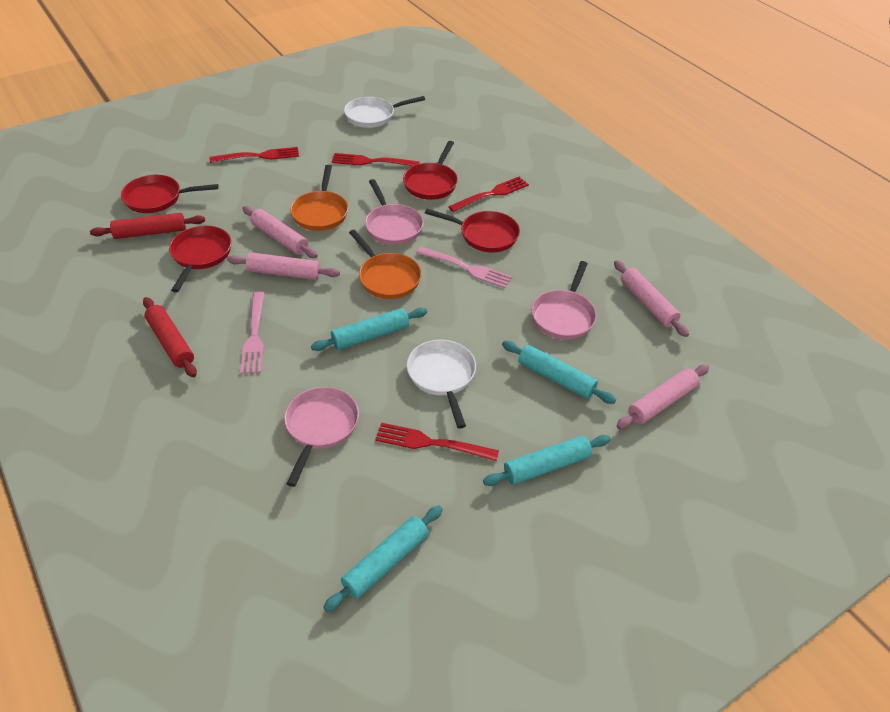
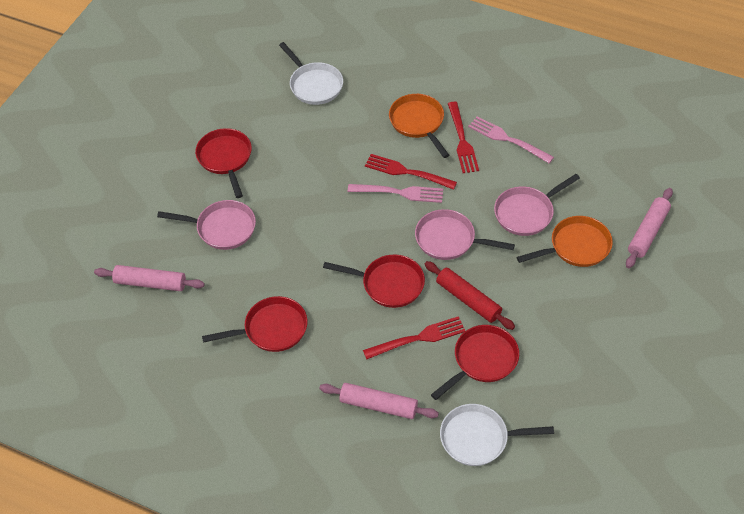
pink rolling pin: 4 -> 3
red fork: 4 -> 3
red rolling pin: 2 -> 1
turquoise rolling pin: 4 -> 0

